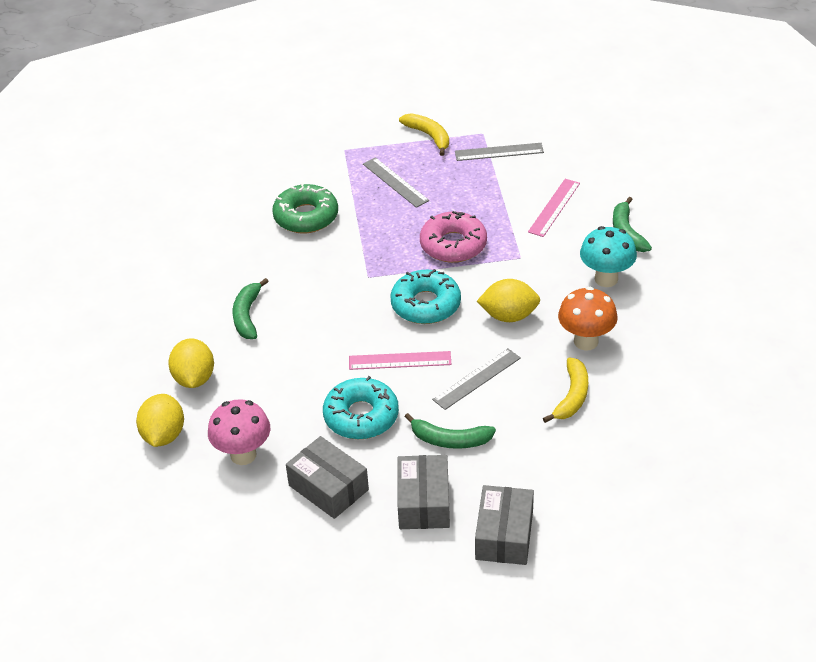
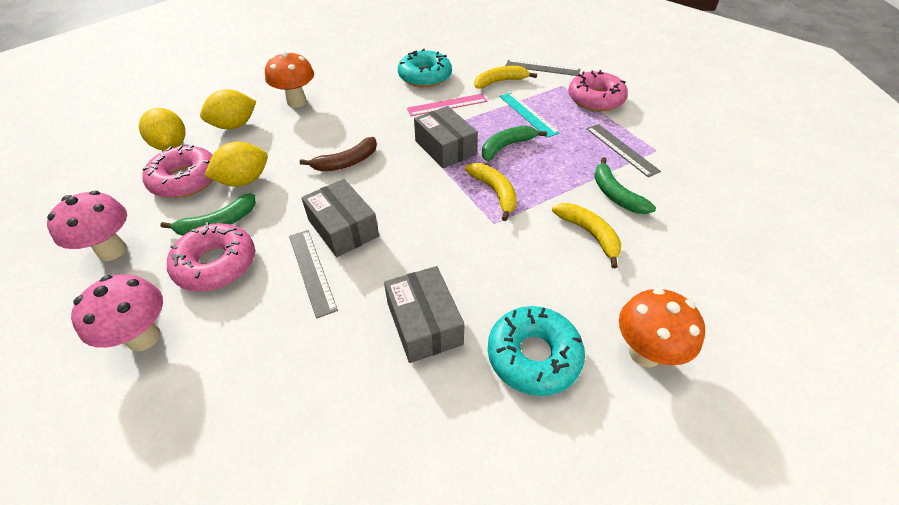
brown banana: 0 -> 1
green donut: 1 -> 0
orange mushroom: 1 -> 2
pink donut: 1 -> 3
pink mushroom: 1 -> 2
pink ruler: 2 -> 1
turquoise mushroom: 1 -> 0
turquoise ruler: 0 -> 1
yellow banana: 2 -> 3

